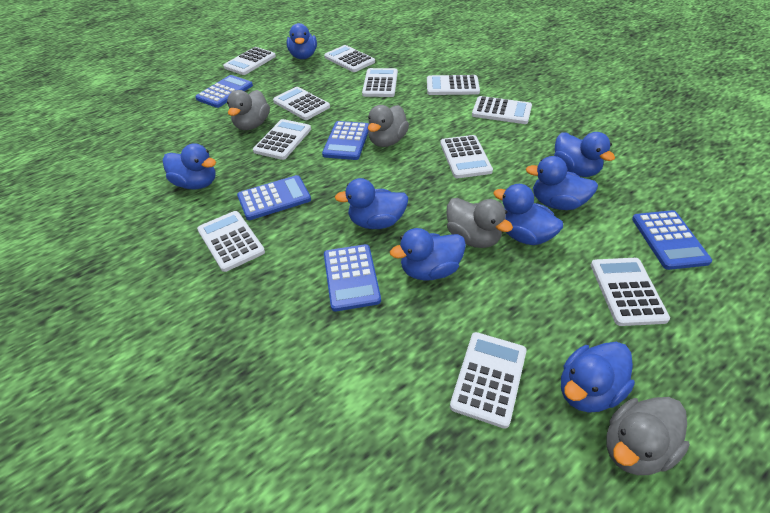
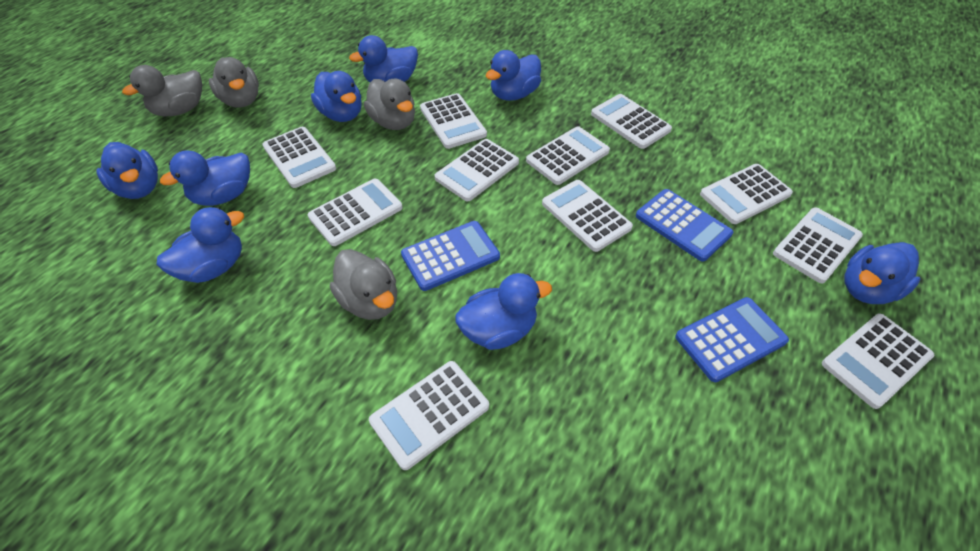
blue calculator: 5 -> 3

